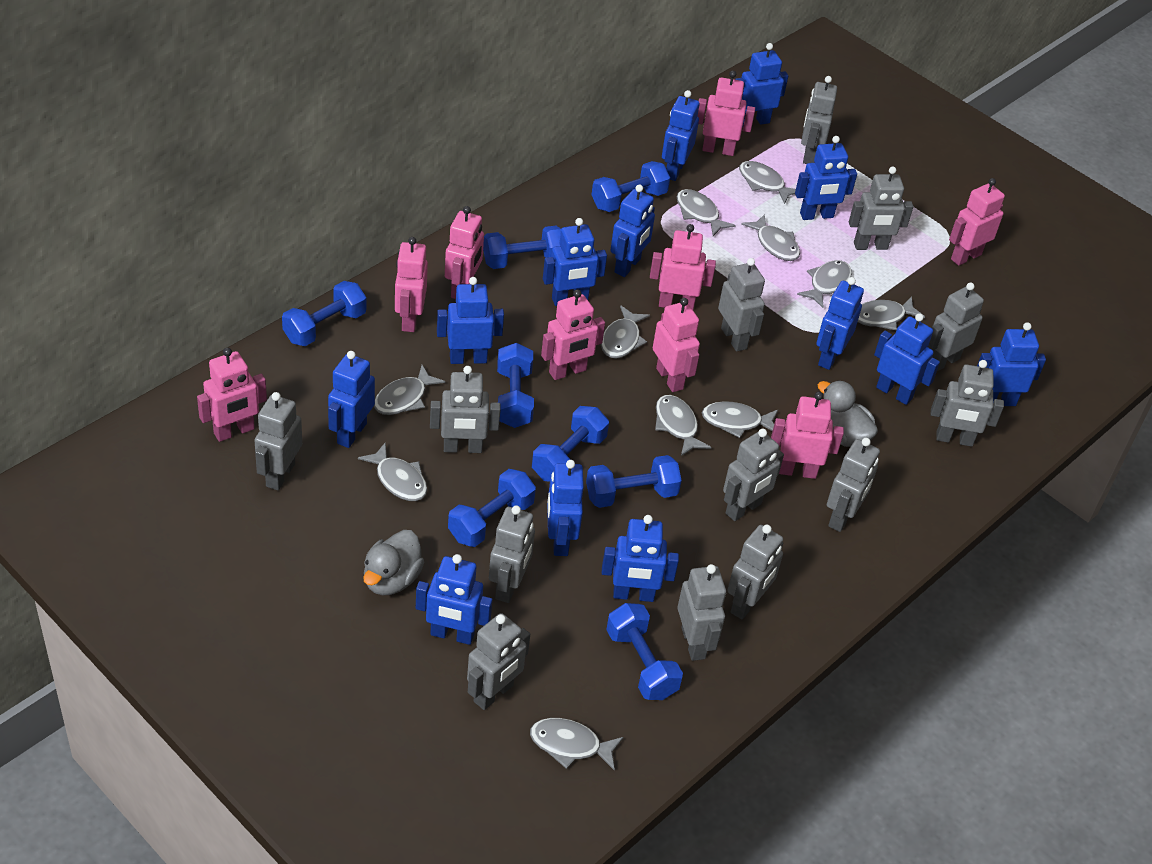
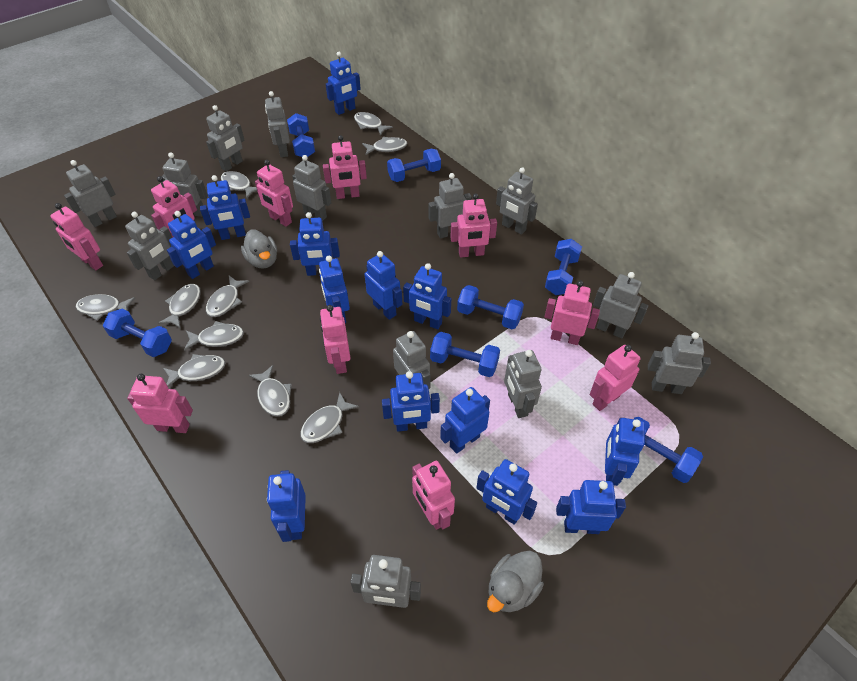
blue dumbbell: 8 -> 7
grey fish: 11 -> 10
pink robot: 9 -> 10

